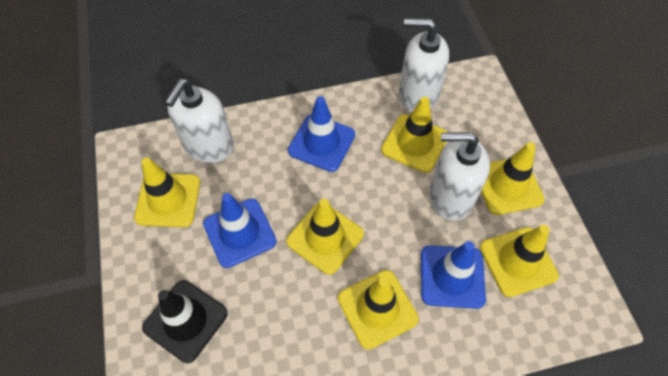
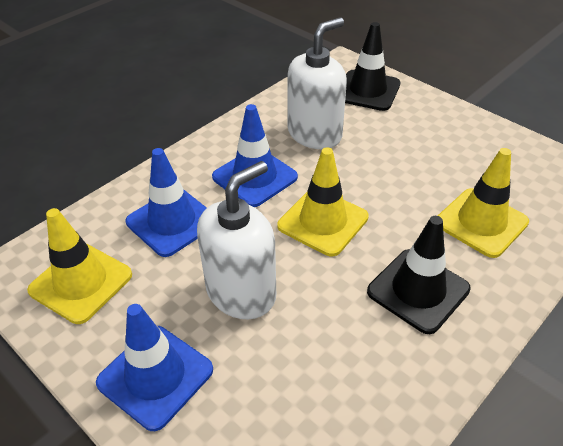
black traffic cone: 1 -> 2
white soap dispenser: 3 -> 2
yellow traffic cone: 6 -> 3

